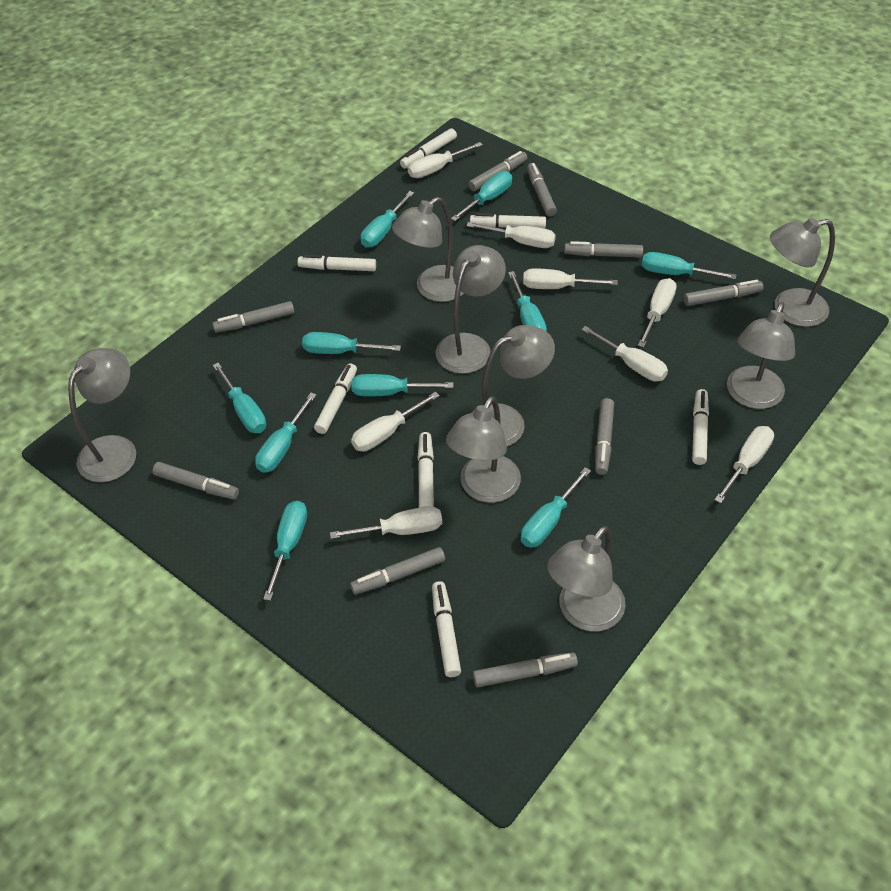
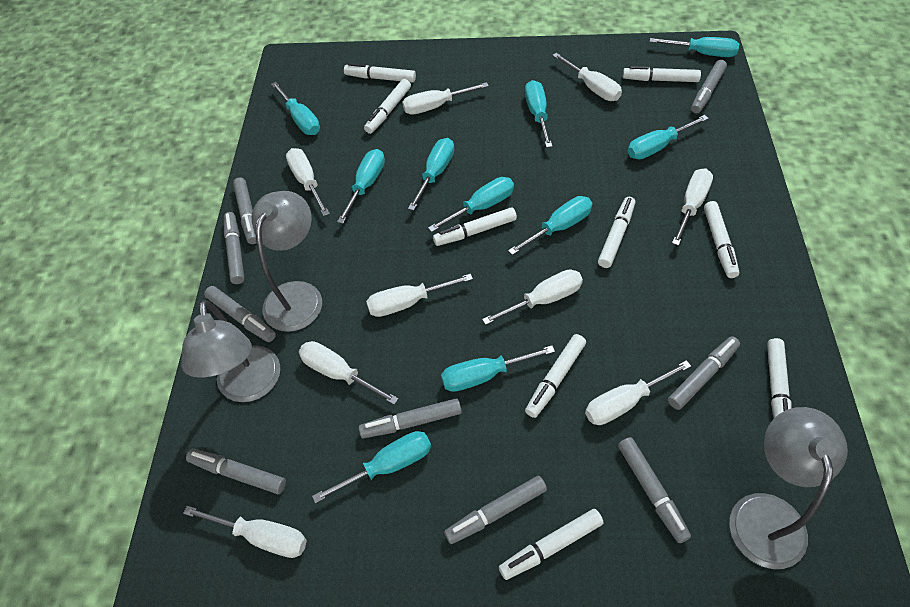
grey lamp: 8 -> 3
white marker: 7 -> 9
white screwdriver: 8 -> 9

